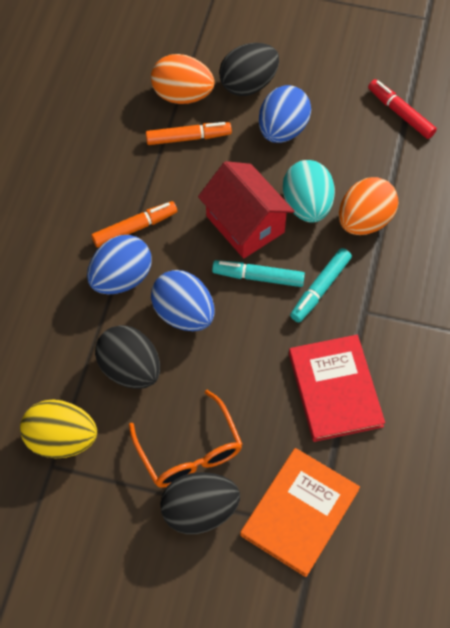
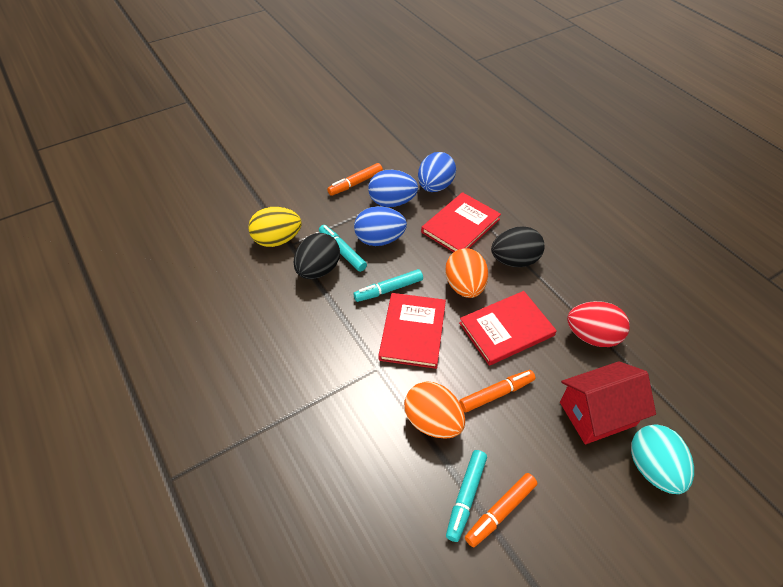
black egg: 3 -> 2
orange book: 1 -> 0
orange glasses: 1 -> 0
orange marker: 2 -> 3
red book: 1 -> 3
red egg: 0 -> 1
red marker: 1 -> 0
turquoise marker: 2 -> 3

